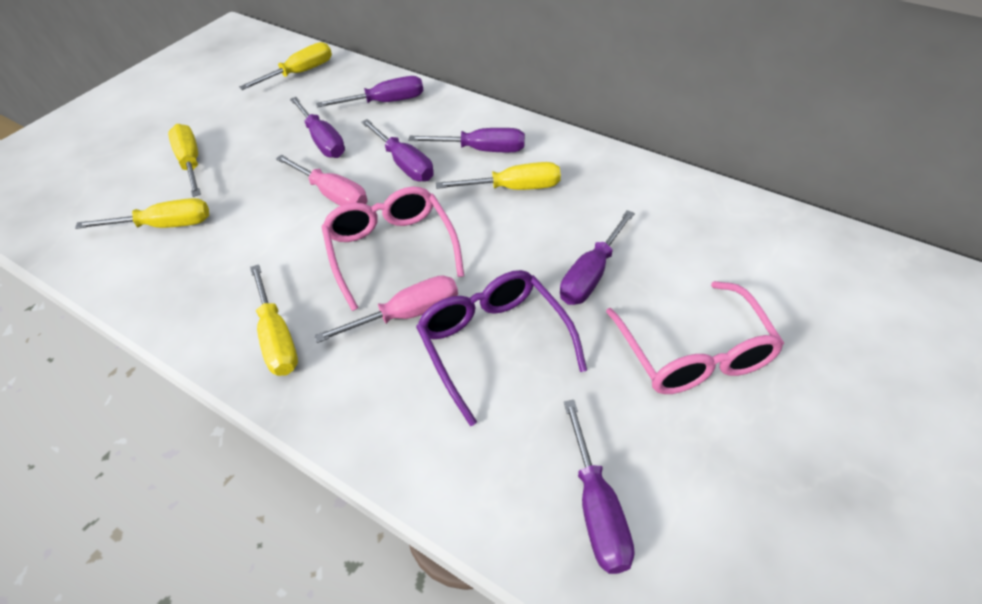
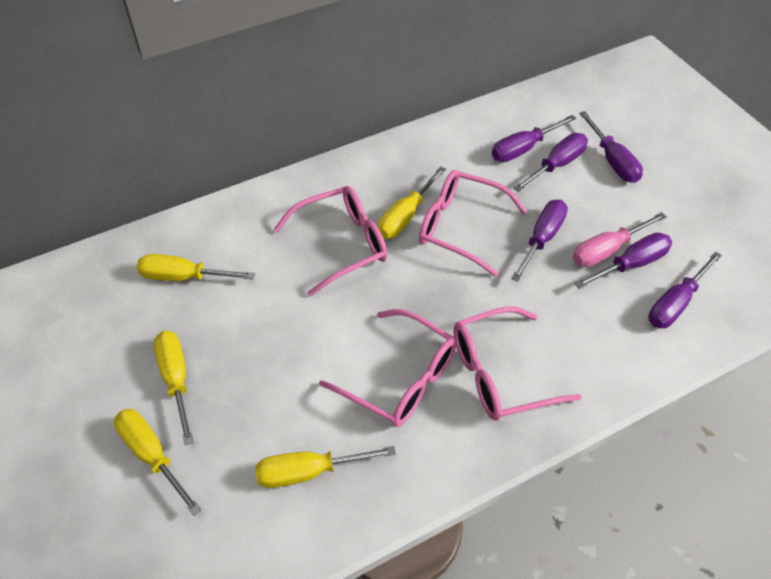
pink glasses: 2 -> 4
pink screwdriver: 2 -> 1
purple glasses: 1 -> 0

